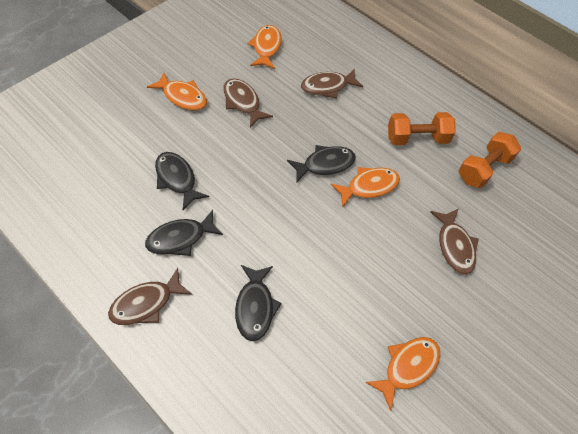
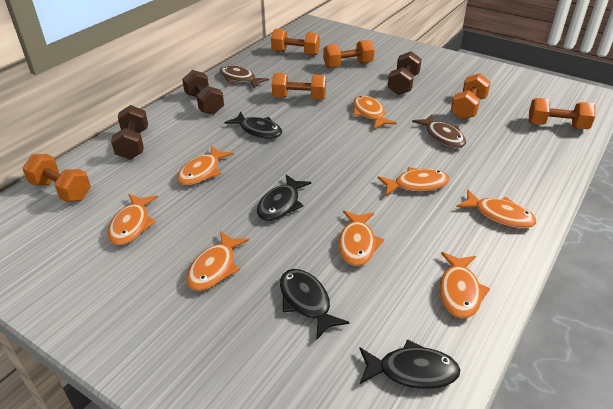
brown dumbbell: 0 -> 3
brown fish: 4 -> 2
orange dumbbell: 2 -> 6
orange fish: 4 -> 8

